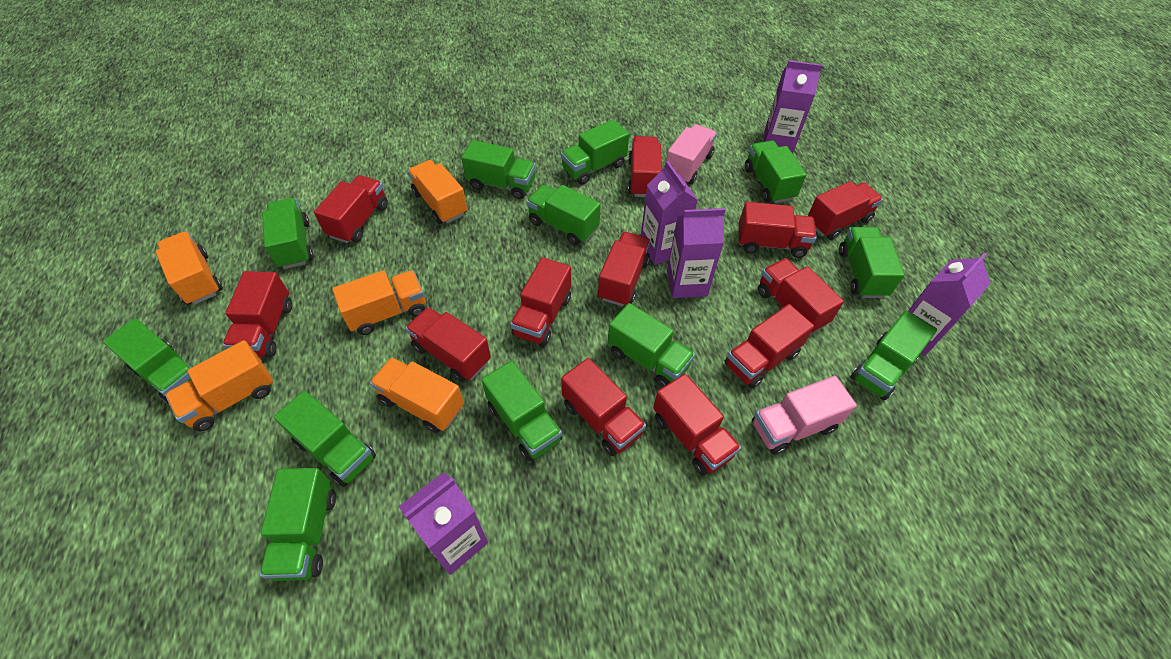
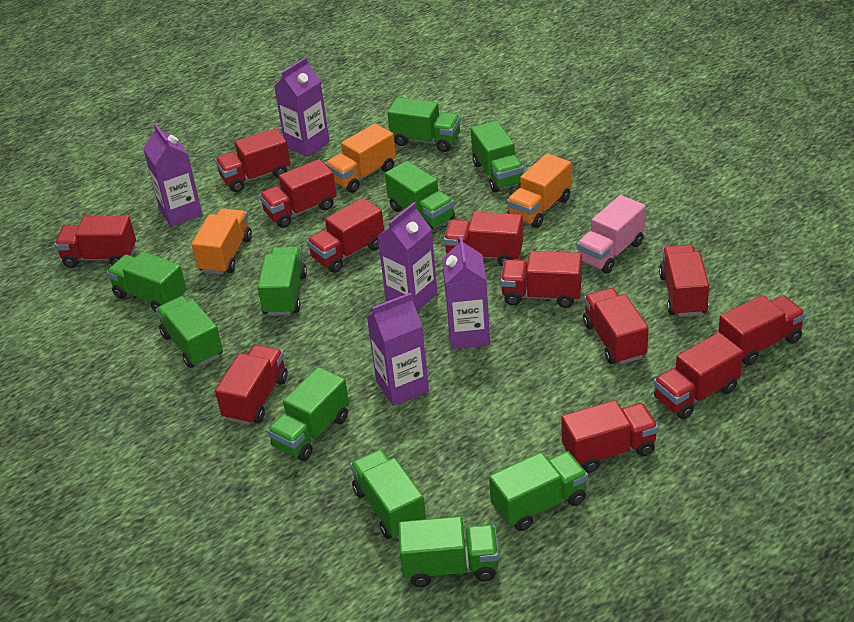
green truck: 12 -> 10
orange truck: 5 -> 3
pink truck: 2 -> 1

